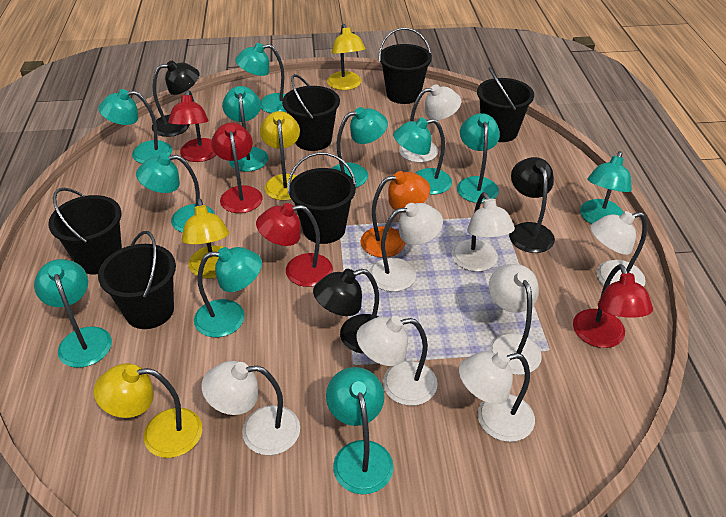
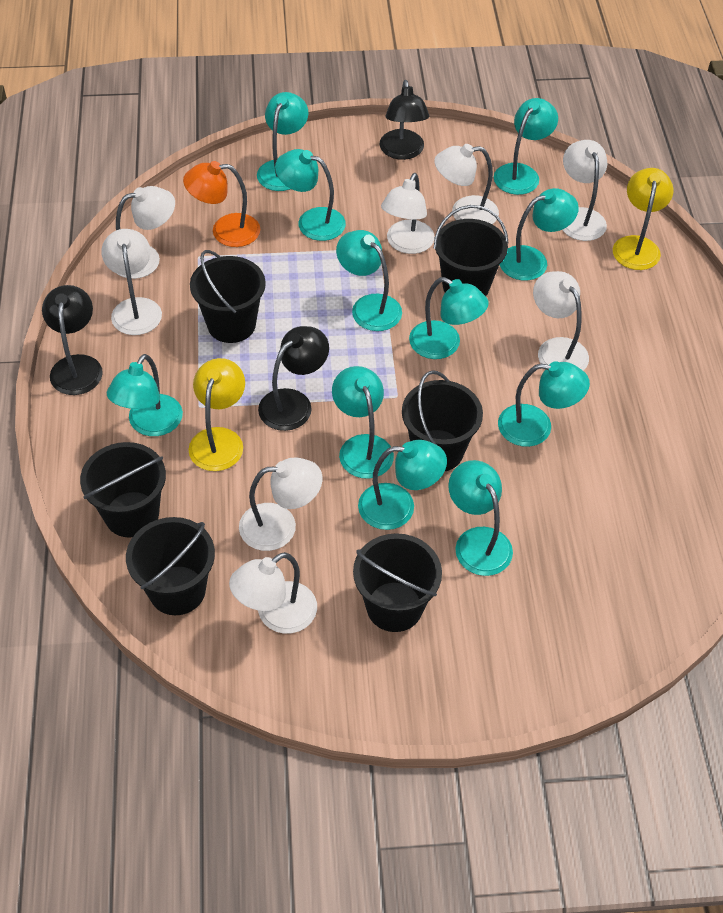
red lamp: 4 -> 0
yellow lamp: 4 -> 2

